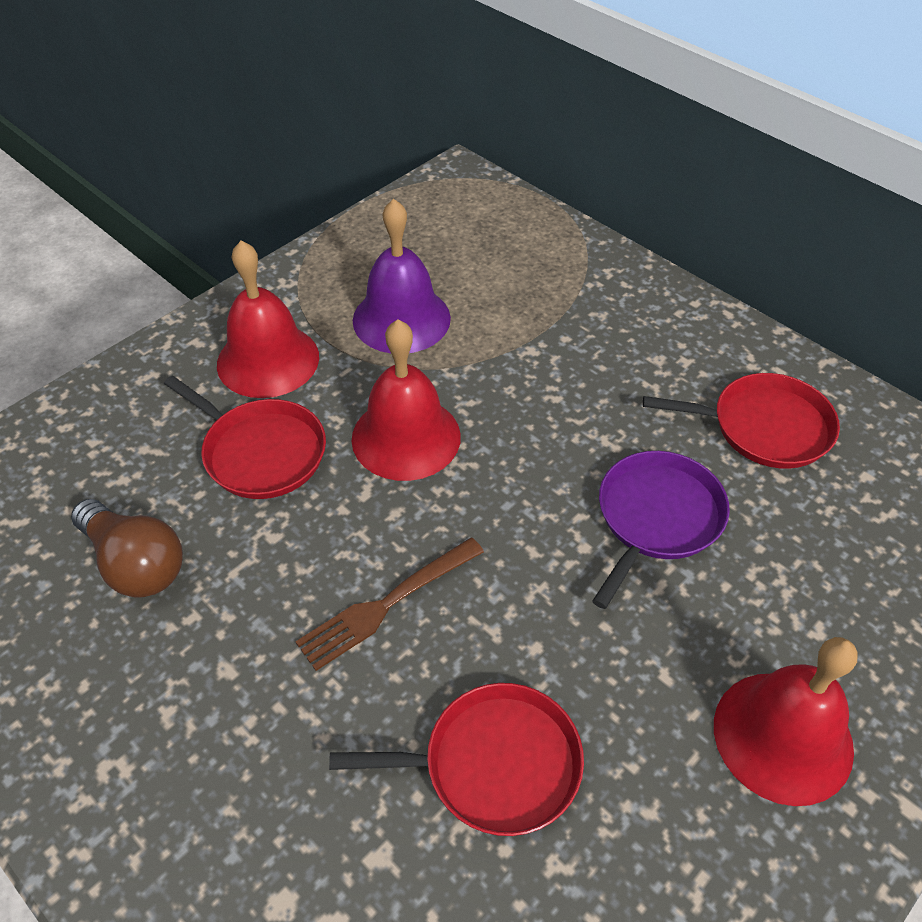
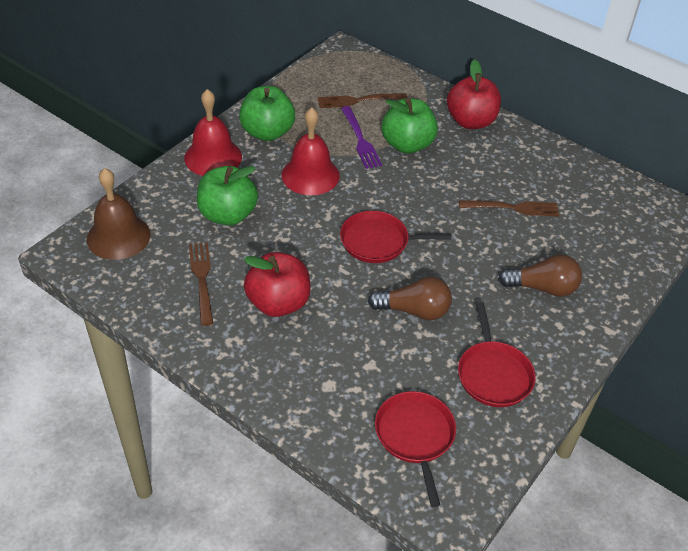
brown bell: 0 -> 1
brown fork: 1 -> 3
brown light bulb: 1 -> 2
green apple: 0 -> 3
purple bell: 1 -> 0
purple fork: 0 -> 1
purple pan: 1 -> 0
red apple: 0 -> 2
red bell: 3 -> 2

